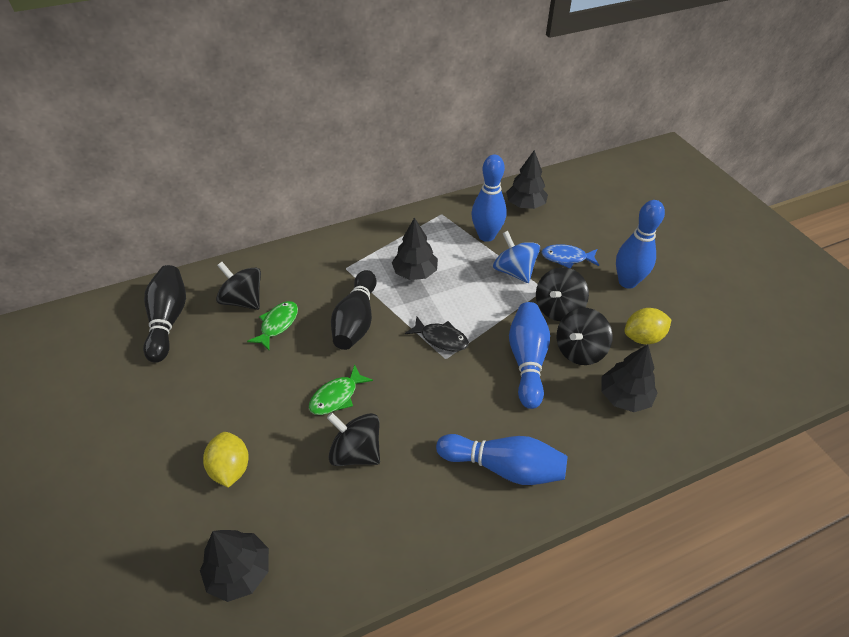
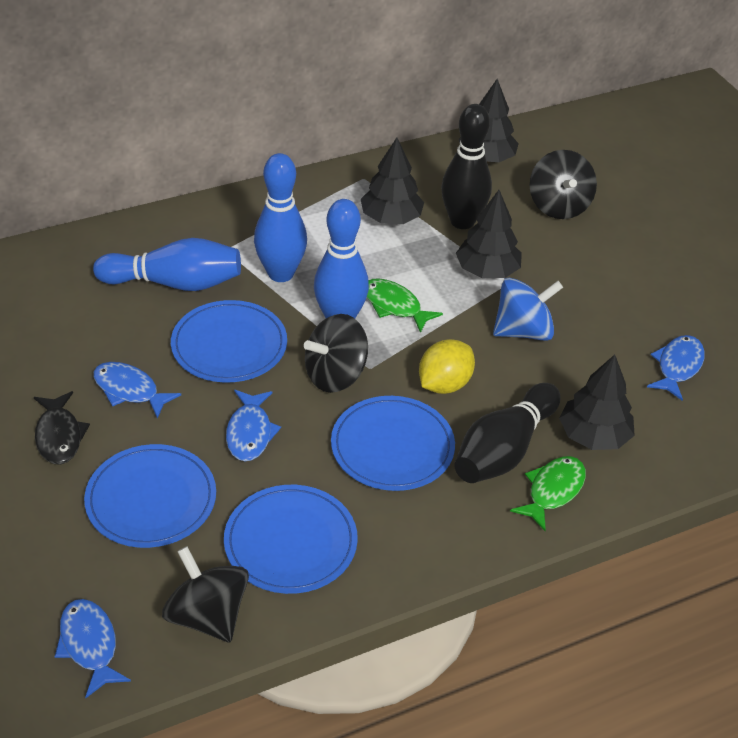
black spinning top: 4 -> 3
blue bowling pin: 4 -> 3
blue fish: 1 -> 4
blue plate: 0 -> 4
yellow lemon: 2 -> 1

